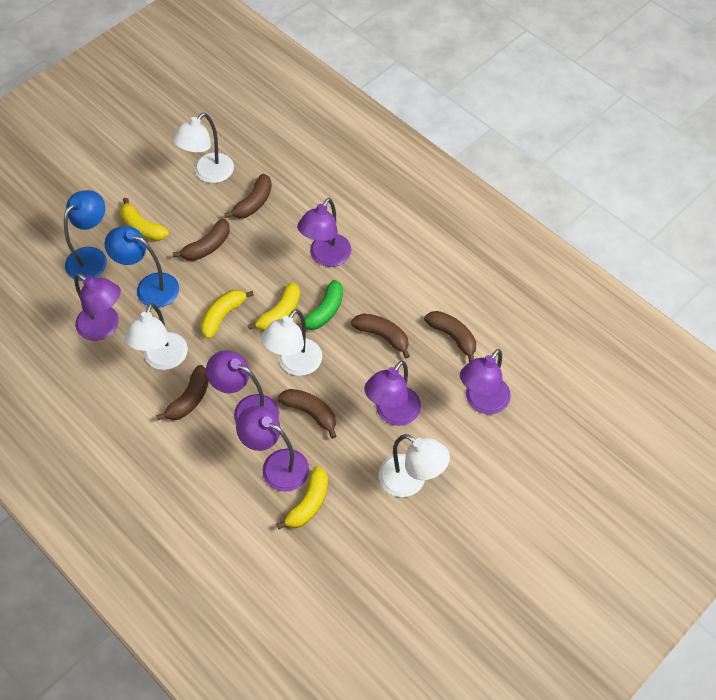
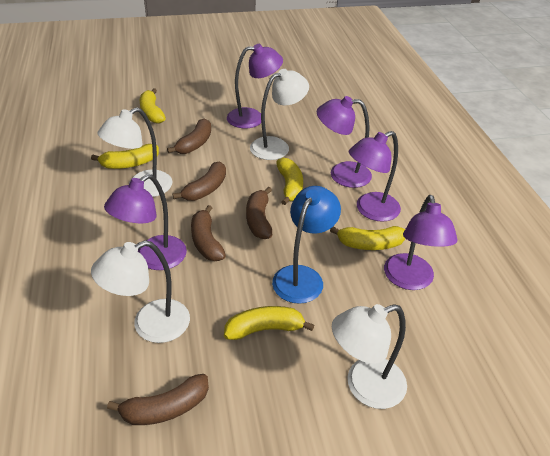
blue lamp: 2 -> 1
brown banana: 6 -> 5
green banana: 1 -> 0
purple lamp: 6 -> 5
yellow banana: 4 -> 5

